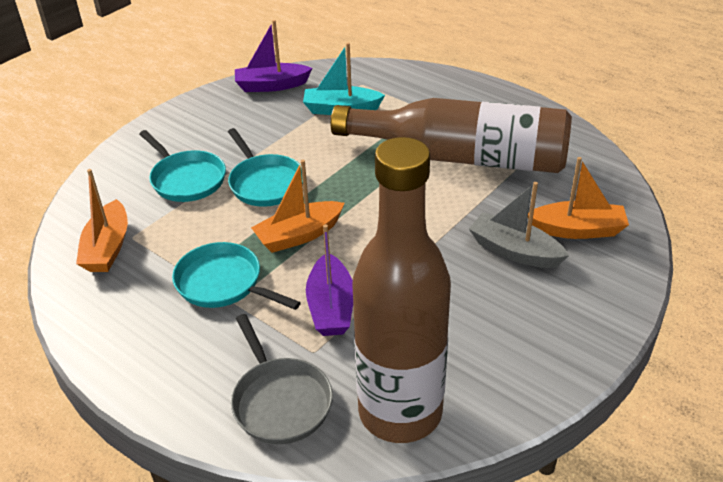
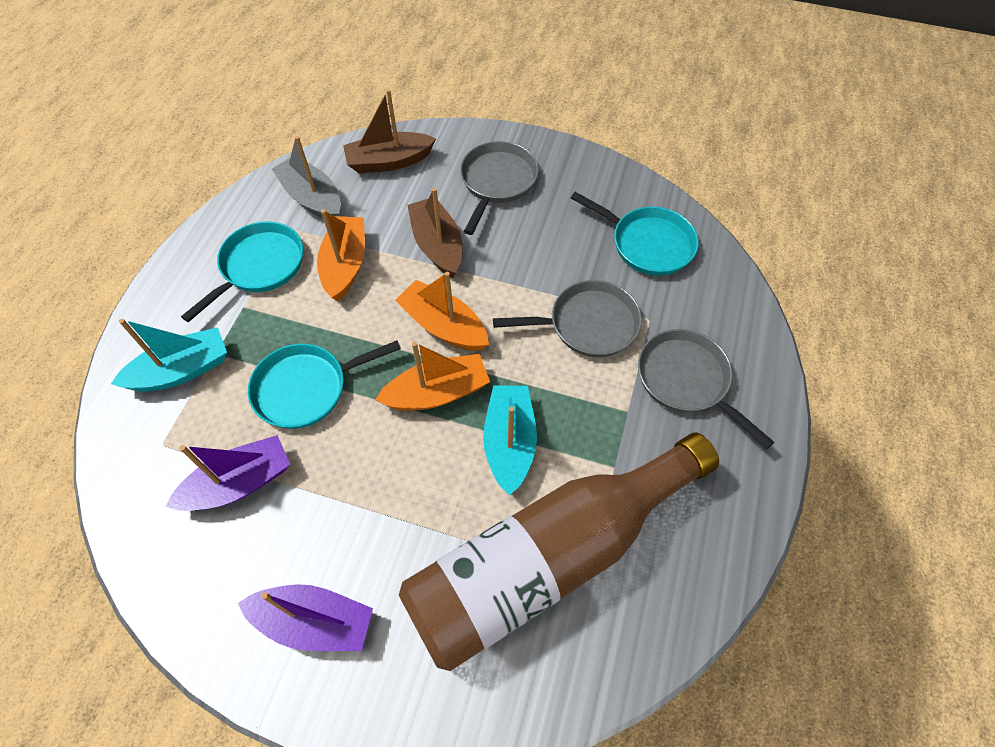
brown boat: 0 -> 2
brown bottle: 2 -> 1
grey pan: 1 -> 3
turquoise boat: 1 -> 2

